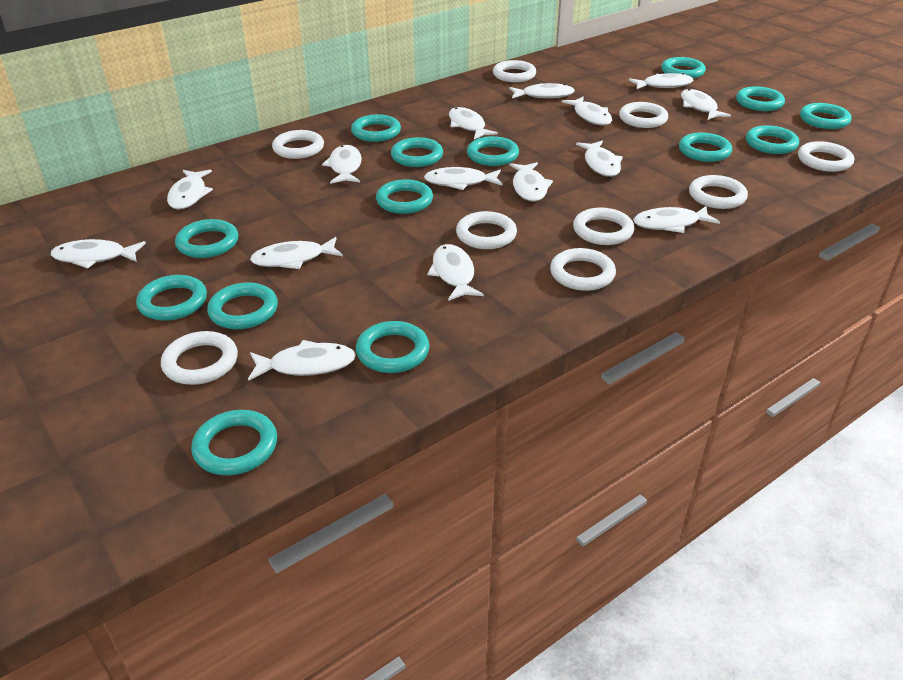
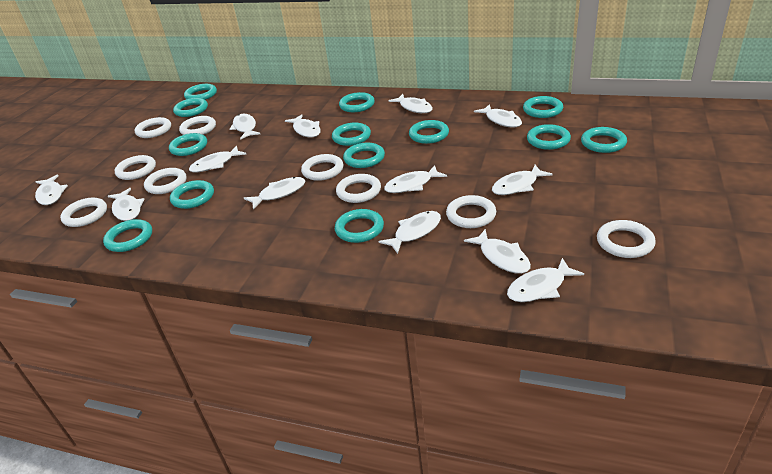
turquoise ring: 14 -> 13
white fish: 15 -> 13

